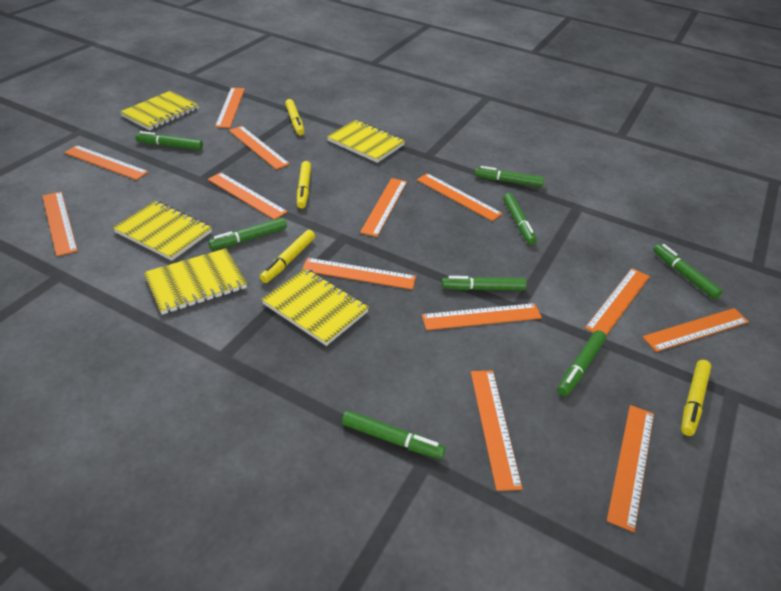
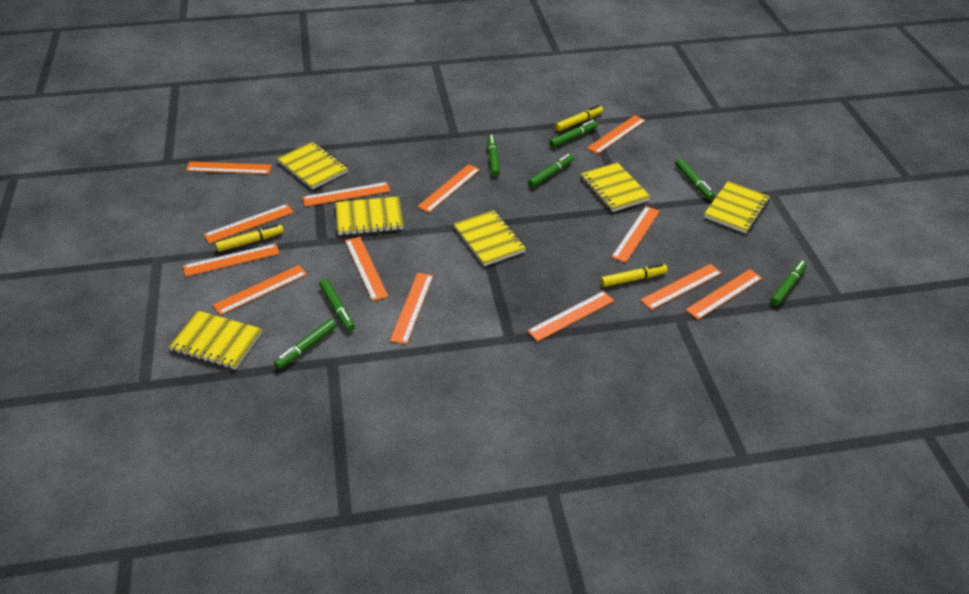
green marker: 8 -> 7
yellow marker: 4 -> 3
yellow notebook: 5 -> 6

